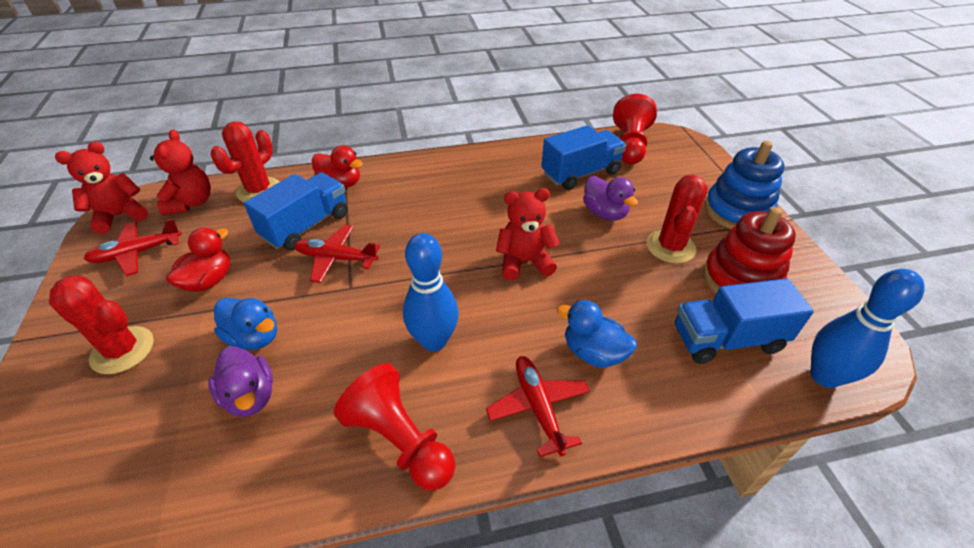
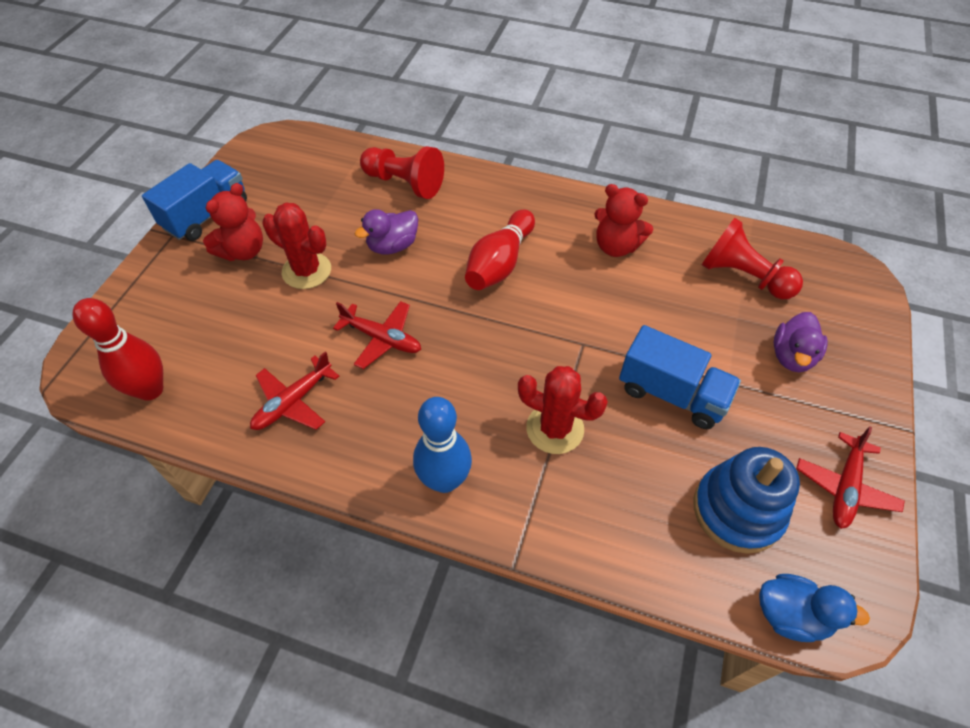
blue bowling pin: 2 -> 1
blue duck: 2 -> 1
blue truck: 3 -> 2
red bowling pin: 0 -> 2
red cactus: 3 -> 2
red duck: 2 -> 0
red stacking toy: 1 -> 0
red teddy bear: 3 -> 2

